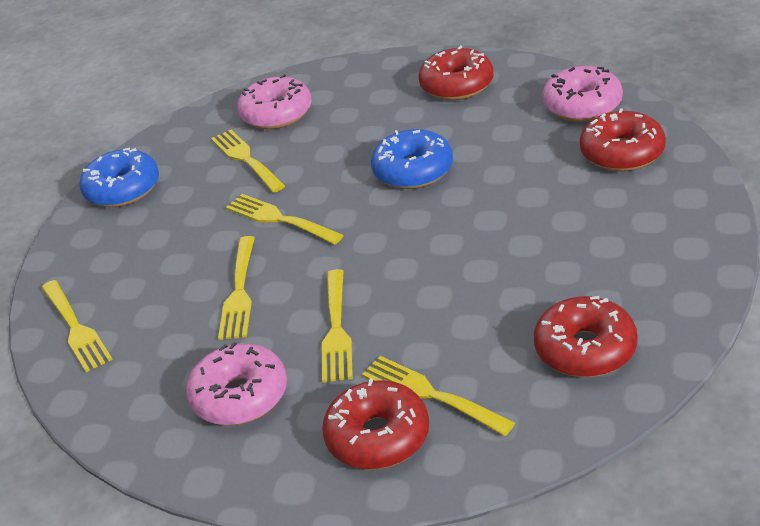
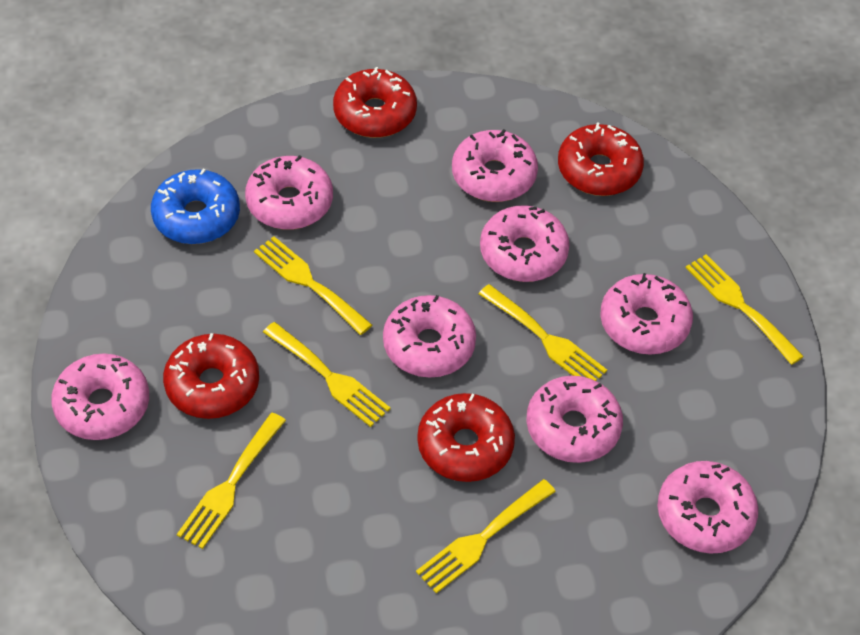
blue donut: 2 -> 1
pink donut: 3 -> 8

